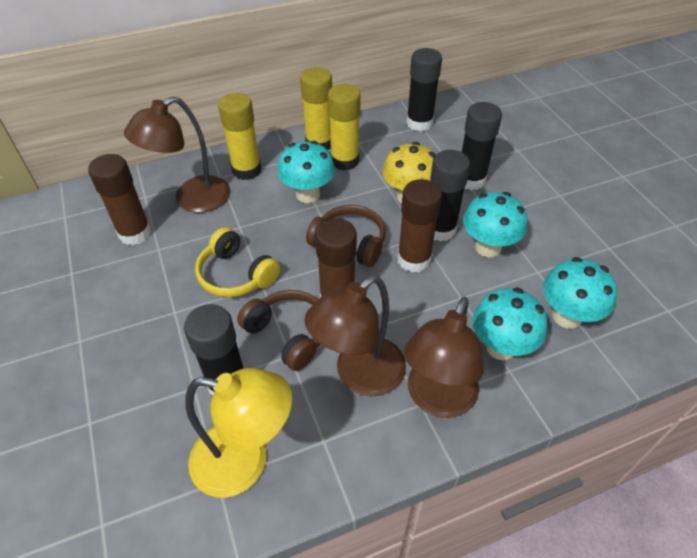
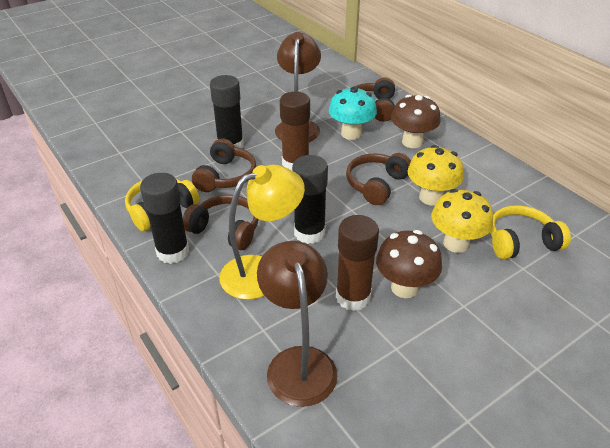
black glue stick: 4 -> 3
brown glue stick: 3 -> 2
brown headphones: 2 -> 4
brown lamp: 3 -> 2
brown mushroom: 0 -> 2
turquoise mushroom: 4 -> 1
yellow glue stick: 3 -> 0
yellow headphones: 1 -> 2
yellow mushroom: 1 -> 2

